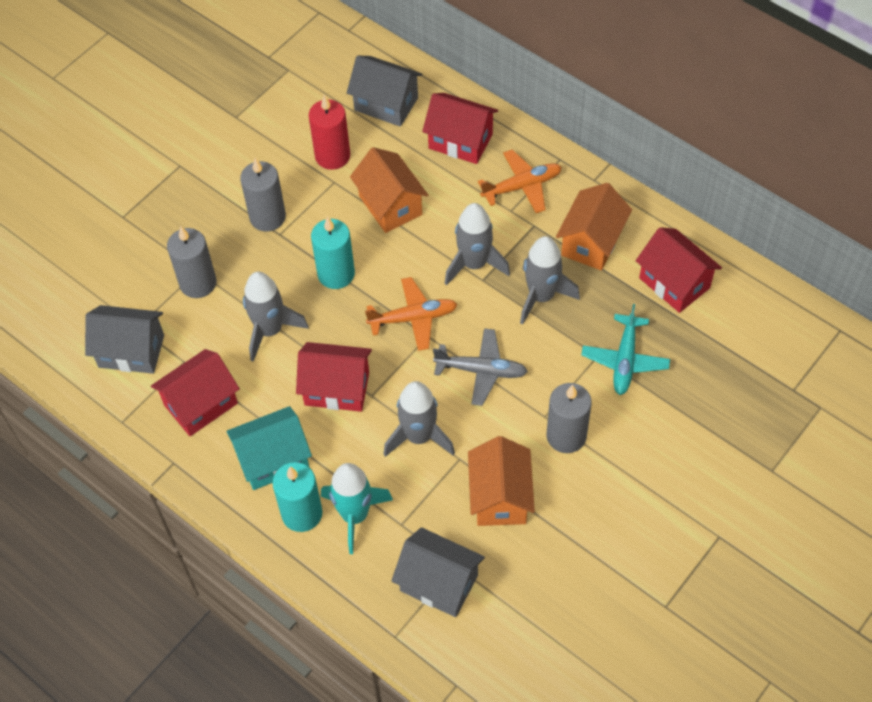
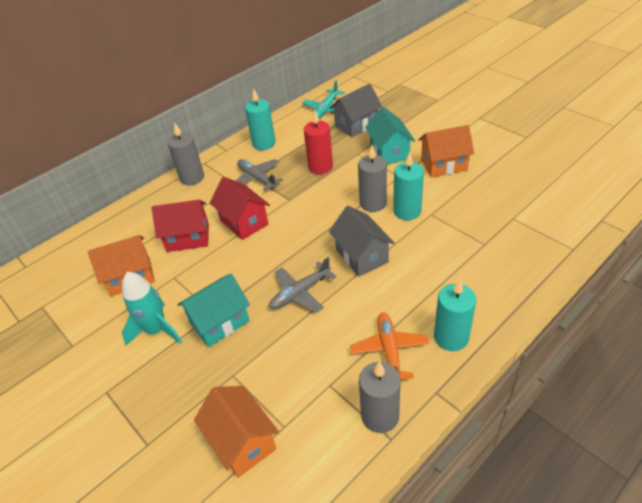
grey house: 3 -> 2
grey plane: 1 -> 2
grey rocket: 4 -> 0
orange plane: 2 -> 1
red house: 4 -> 2
turquoise candle: 2 -> 3
turquoise house: 1 -> 2

